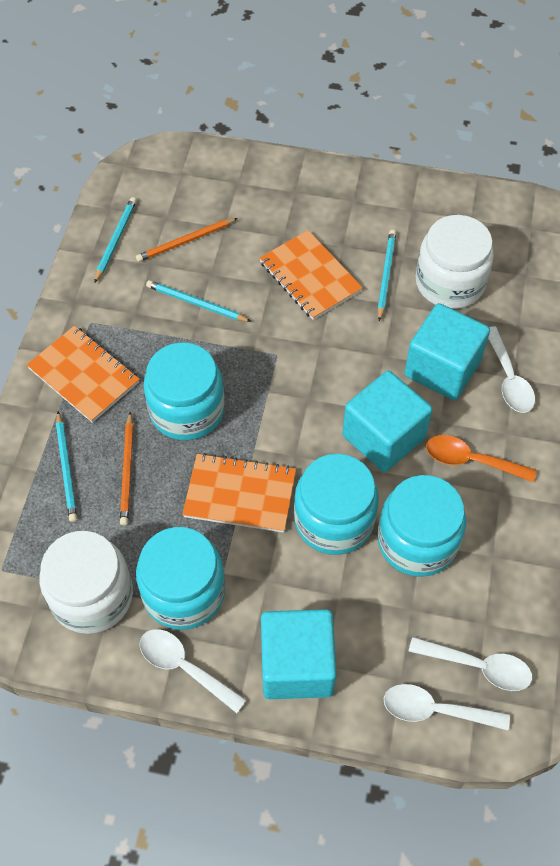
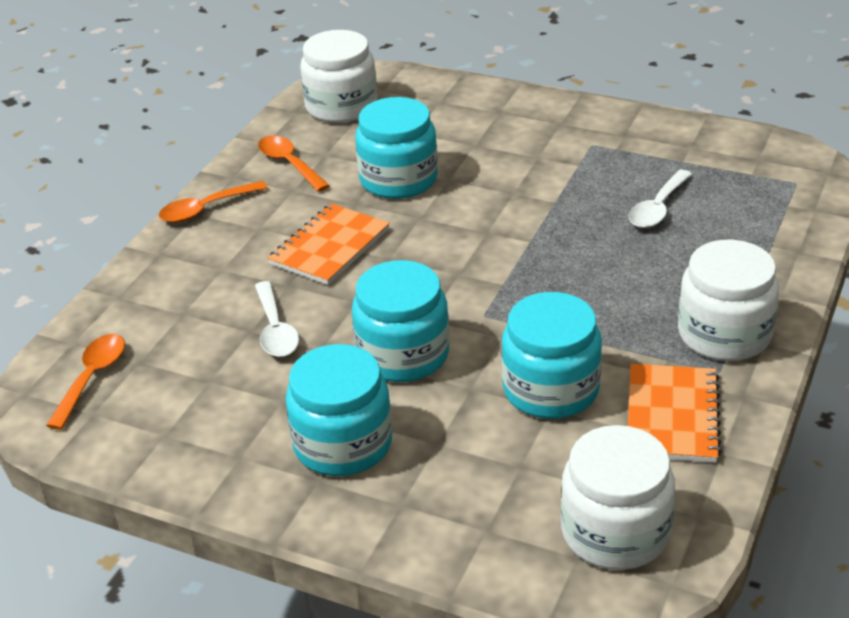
orange notebook: 3 -> 2
orange pencil: 2 -> 0
orange spoon: 1 -> 3
turquoise cube: 3 -> 0
turquoise pencil: 4 -> 0
white jar: 2 -> 3
white spoon: 4 -> 2

